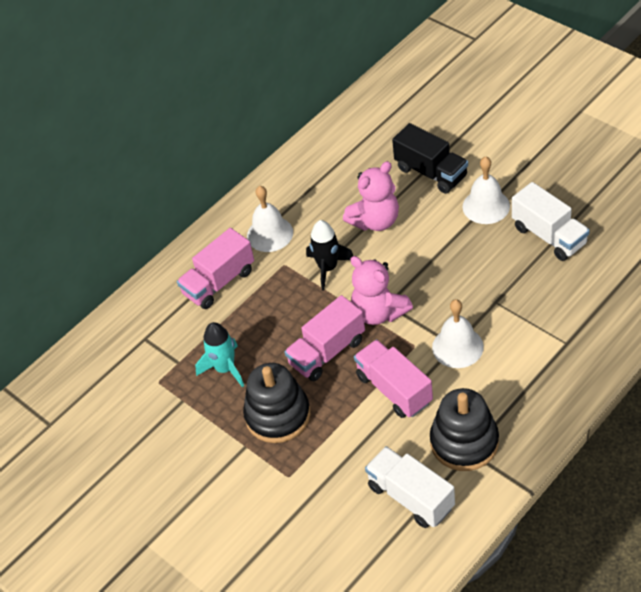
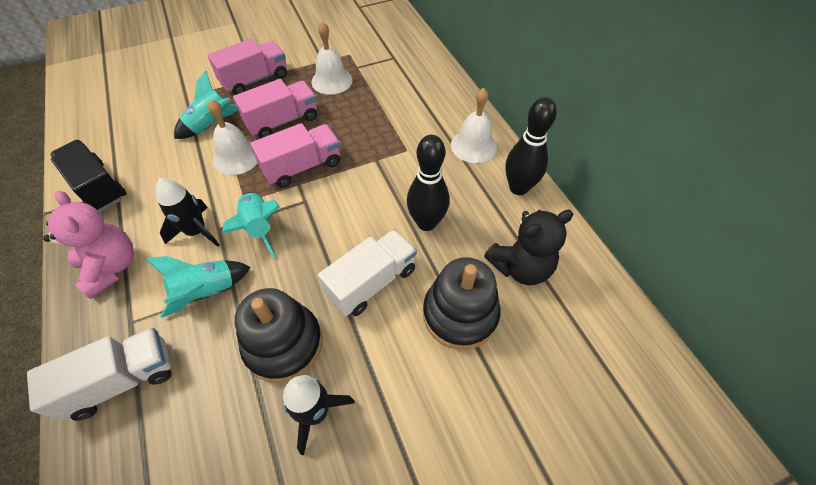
black bowling pin: 0 -> 2
black rocket: 1 -> 2
black teddy bear: 0 -> 1
pink teddy bear: 2 -> 1
turquoise rocket: 1 -> 3

